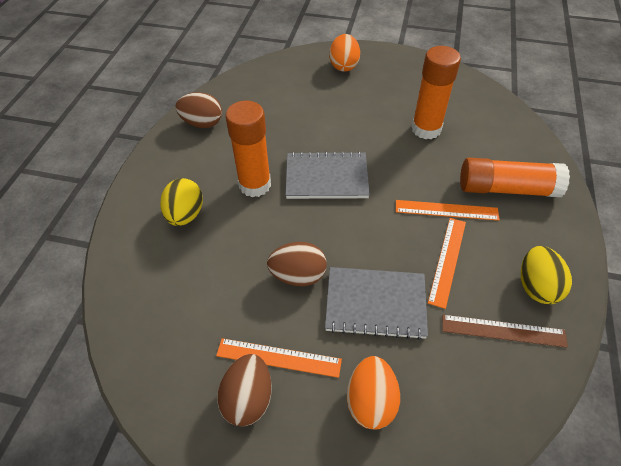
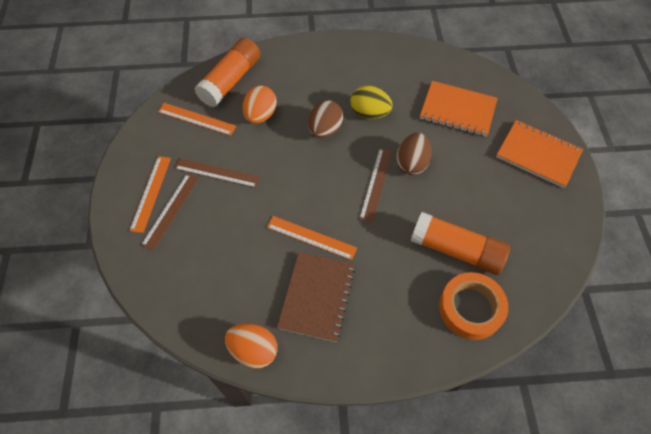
brown egg: 3 -> 2
brown notebook: 0 -> 1
brown ruler: 1 -> 3
grey notebook: 2 -> 0
orange glue stick: 3 -> 2
orange notebook: 0 -> 2
orange tape: 0 -> 1
yellow egg: 2 -> 1

